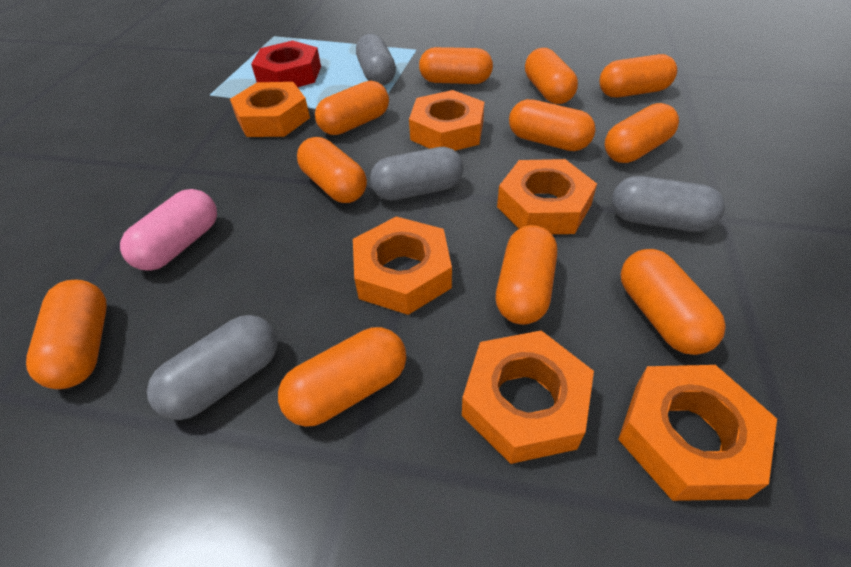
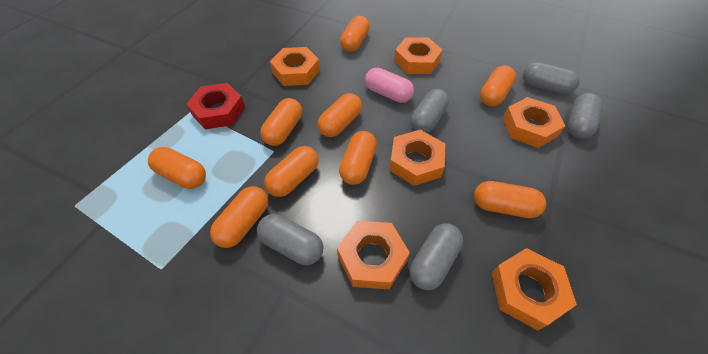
grey capsule: 4 -> 5
orange capsule: 11 -> 9

